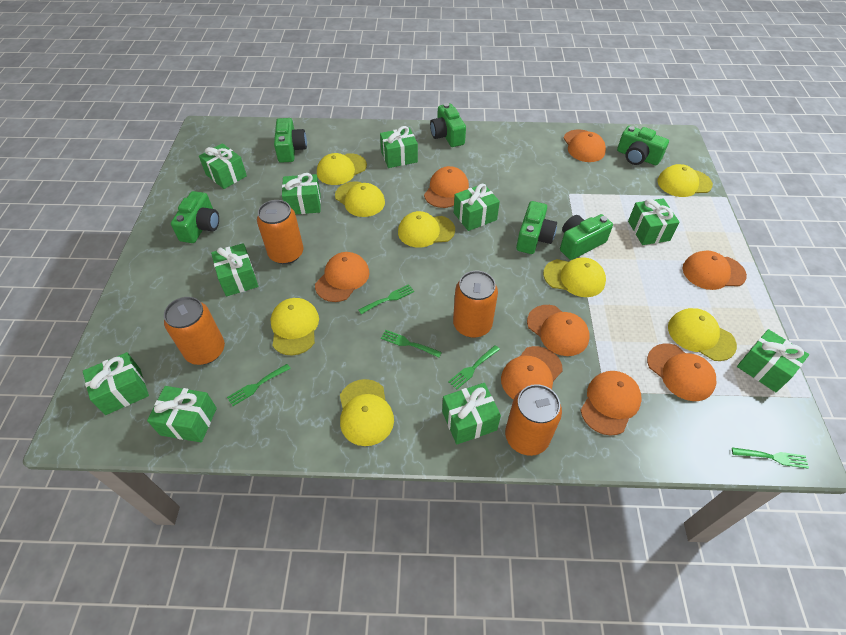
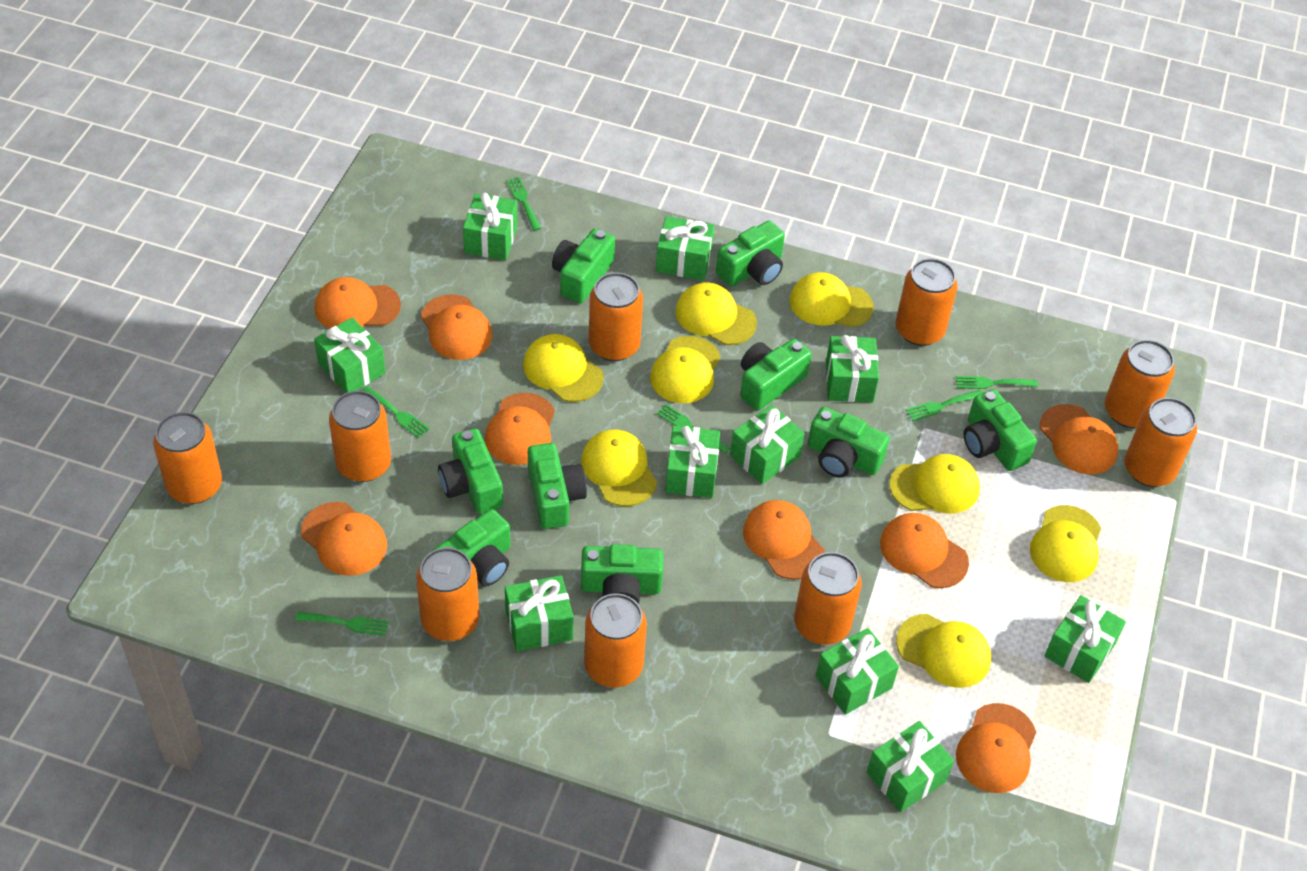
green camera: 6 -> 9
green fork: 5 -> 6
orange can: 4 -> 9

